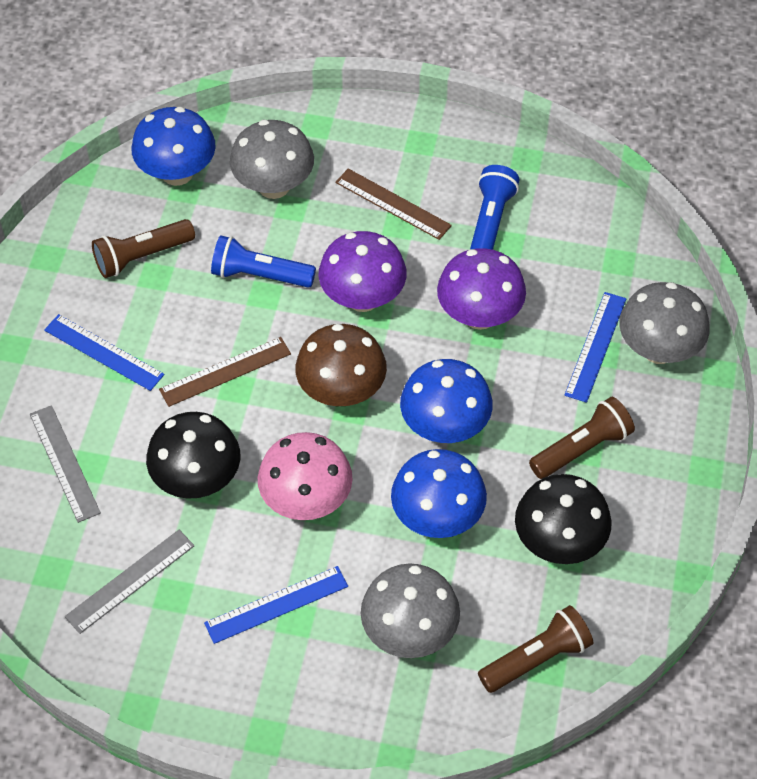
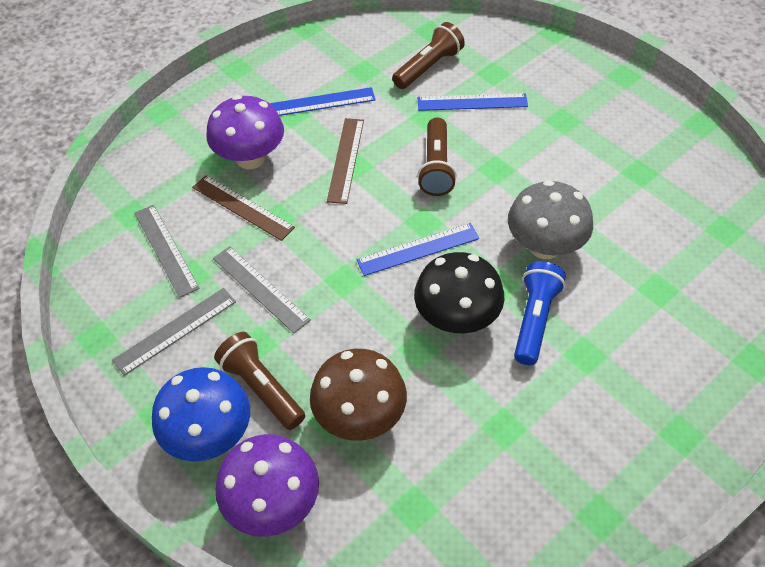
black mushroom: 2 -> 1
blue flashlight: 2 -> 1
blue mushroom: 3 -> 1
grey mushroom: 3 -> 1
grey ruler: 2 -> 3
pink mushroom: 1 -> 0

